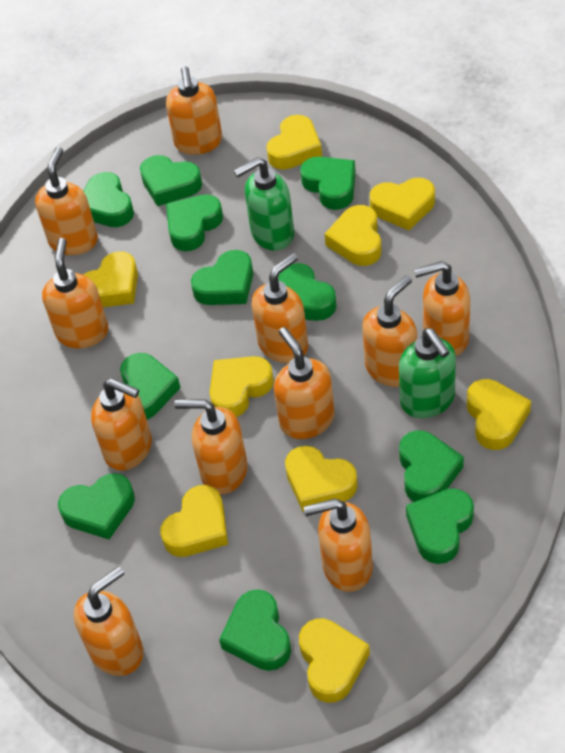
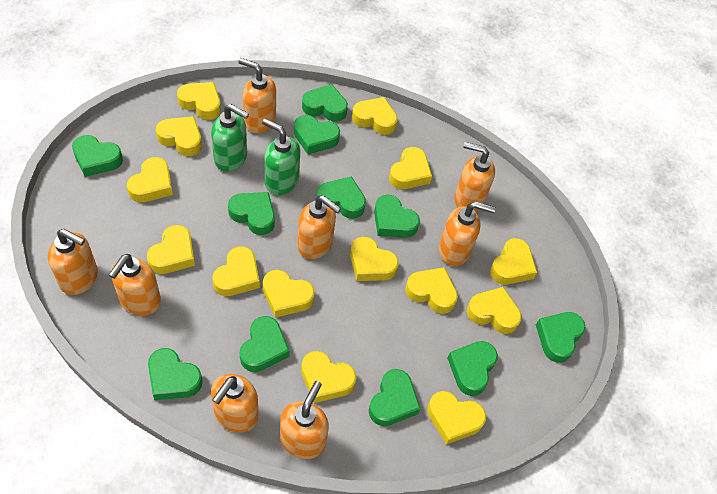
orange soap dispenser: 11 -> 8
yellow heart: 9 -> 14

